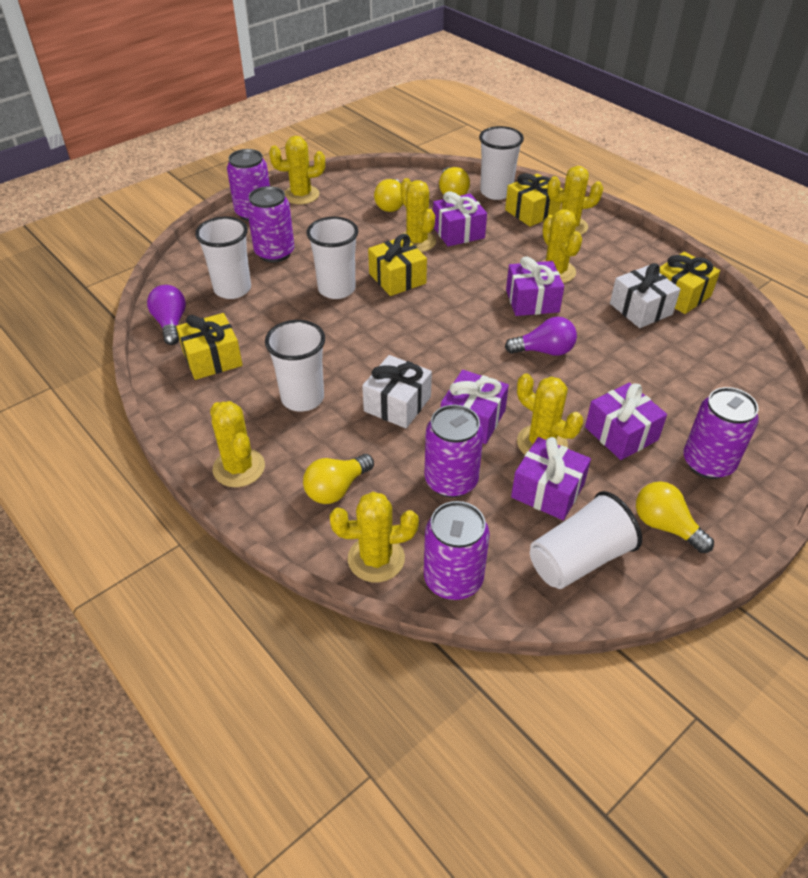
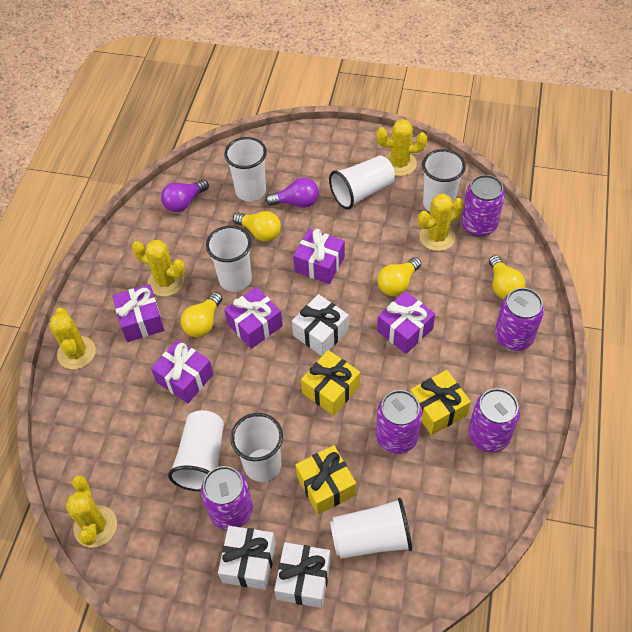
white cup: 5 -> 7
white gift: 2 -> 3
yellow cactus: 7 -> 5
yellow gift: 4 -> 3

